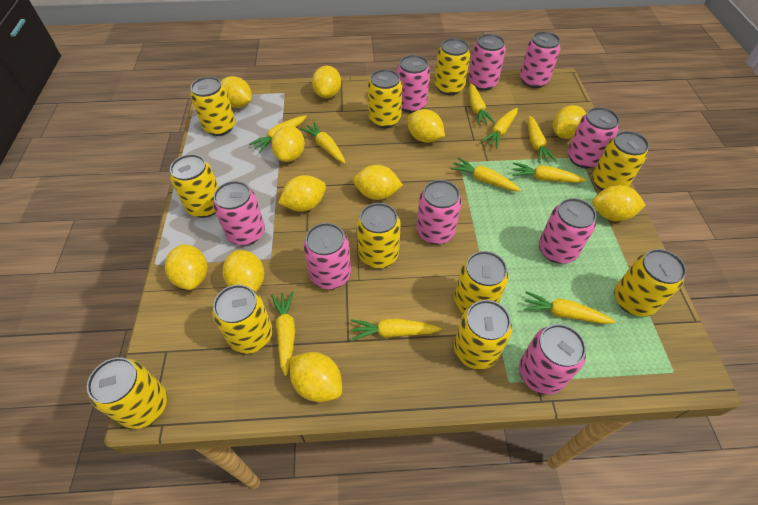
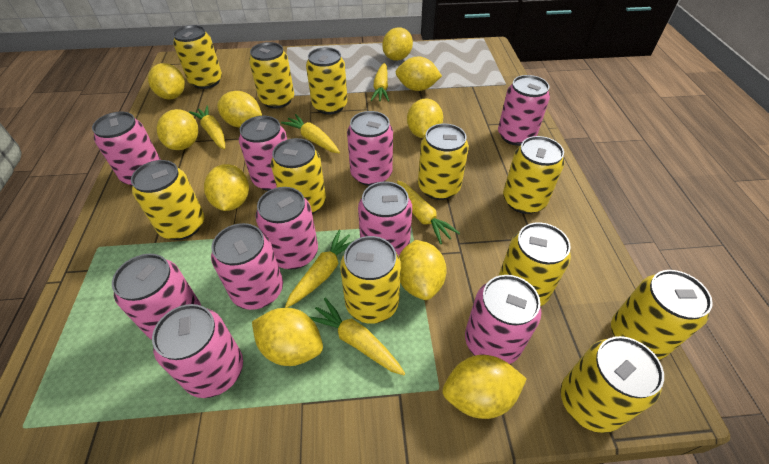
pink can: 9 -> 10
yellow carrot: 10 -> 6
yellow lemon: 11 -> 10

